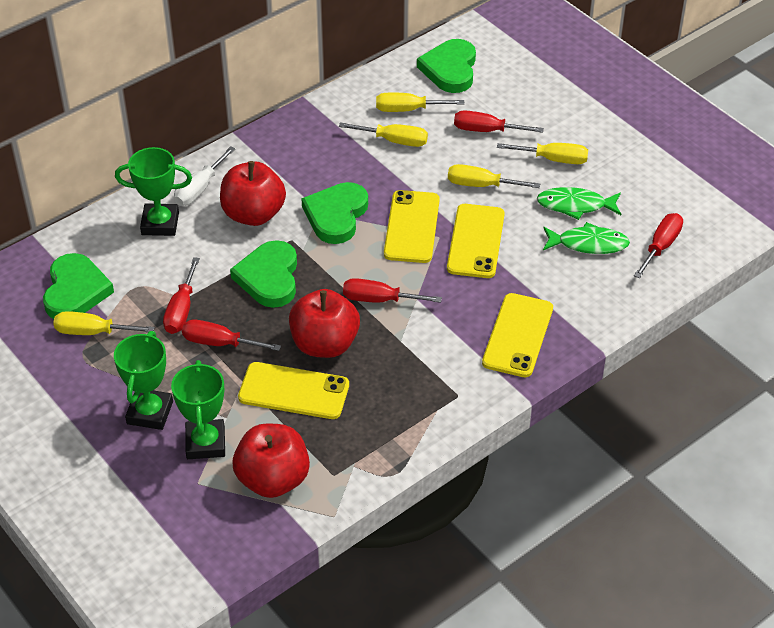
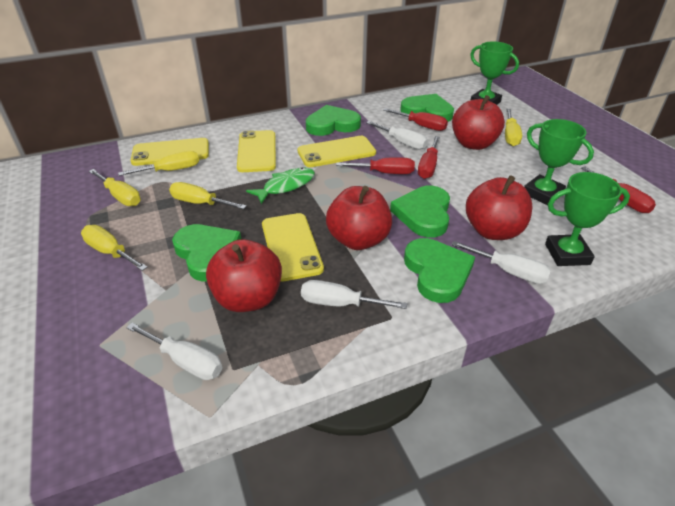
green fish: 2 -> 1
green heart: 4 -> 5
red apple: 3 -> 4
red screwdriver: 5 -> 4
white screwdriver: 1 -> 4

